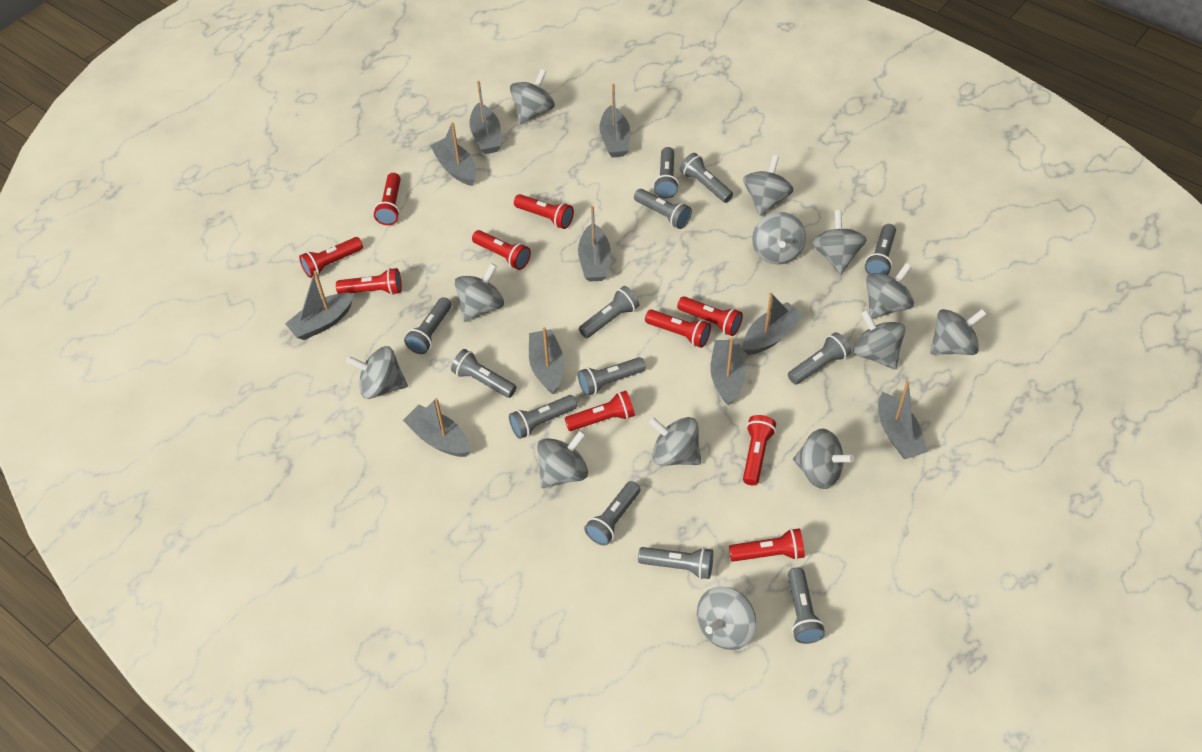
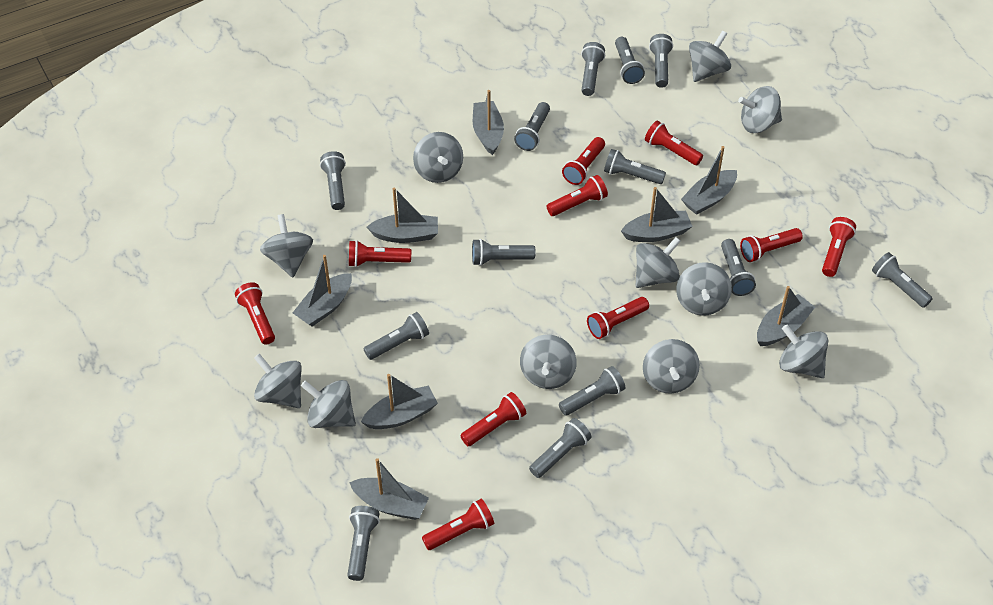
grey boat: 10 -> 8
grey spinning top: 13 -> 11

